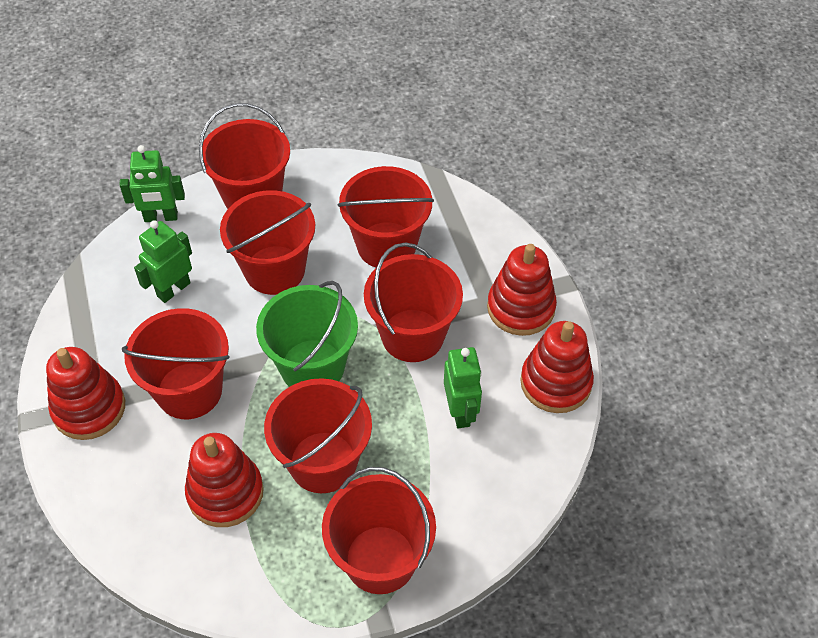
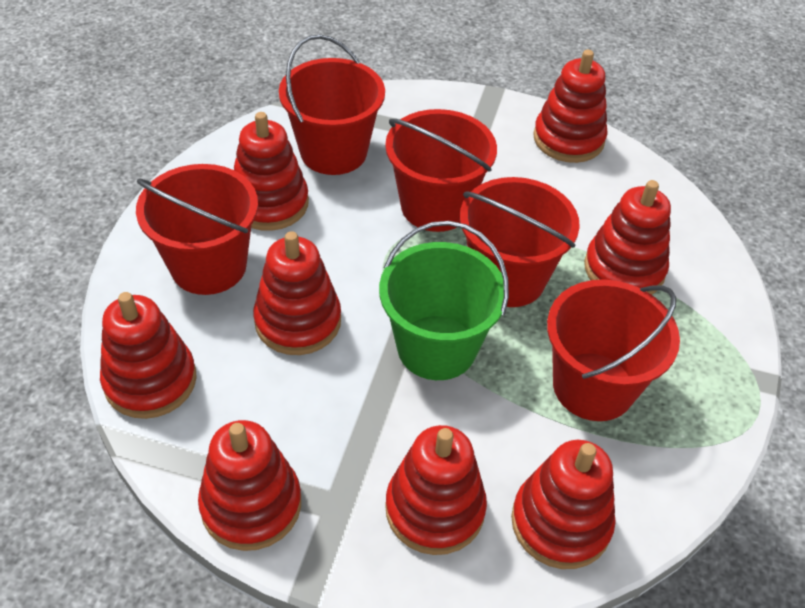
green robot: 3 -> 0
red bucket: 7 -> 5
red stacking toy: 4 -> 8

